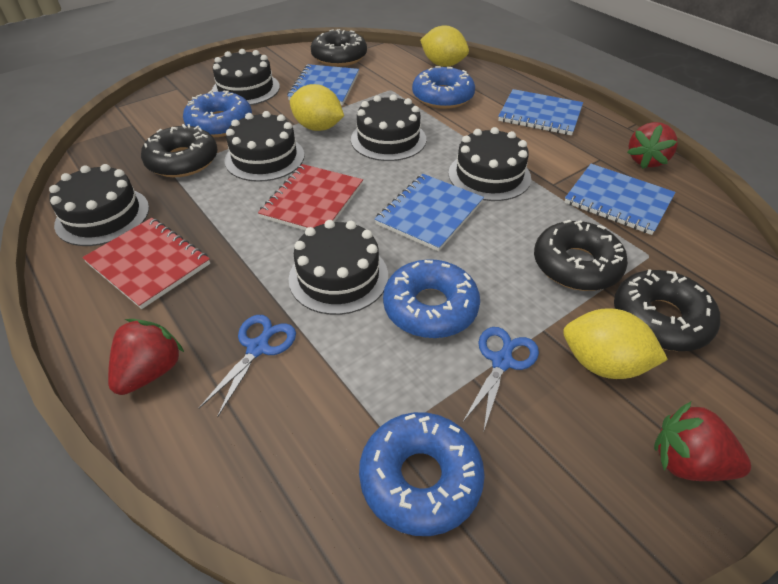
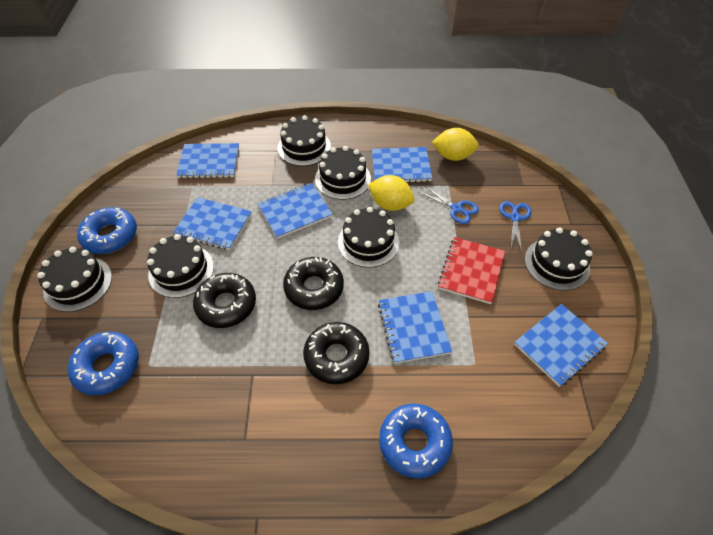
black donut: 4 -> 3
blue donut: 4 -> 3
blue notebook: 4 -> 6
red notebook: 2 -> 1
red strawberry: 3 -> 0
yellow lemon: 3 -> 2

